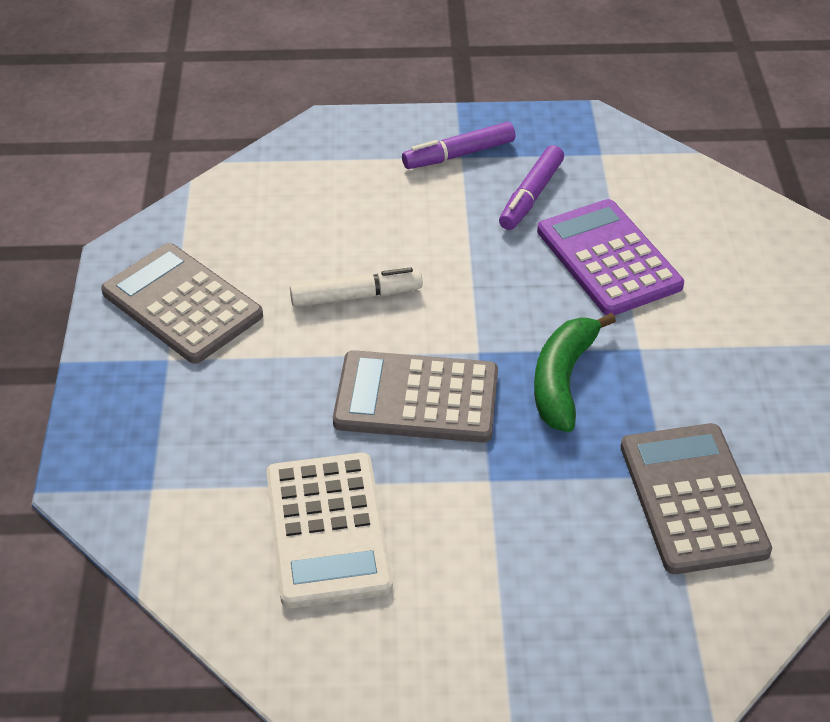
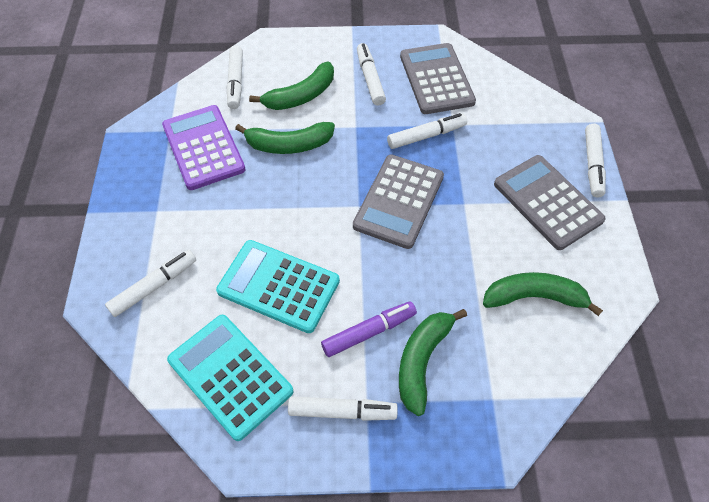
green banana: 1 -> 4
purple marker: 2 -> 1
turquoise calculator: 0 -> 2
white calculator: 1 -> 0
white marker: 1 -> 6

